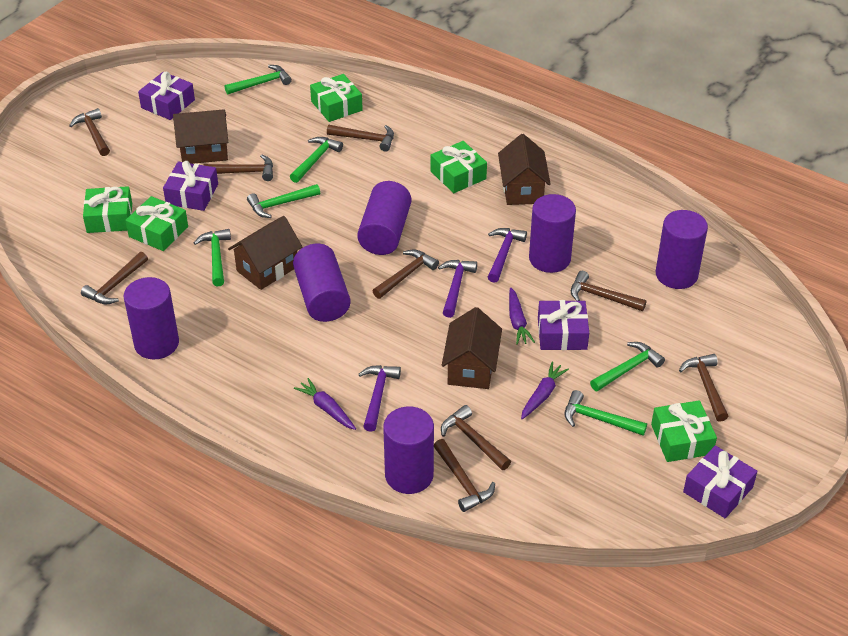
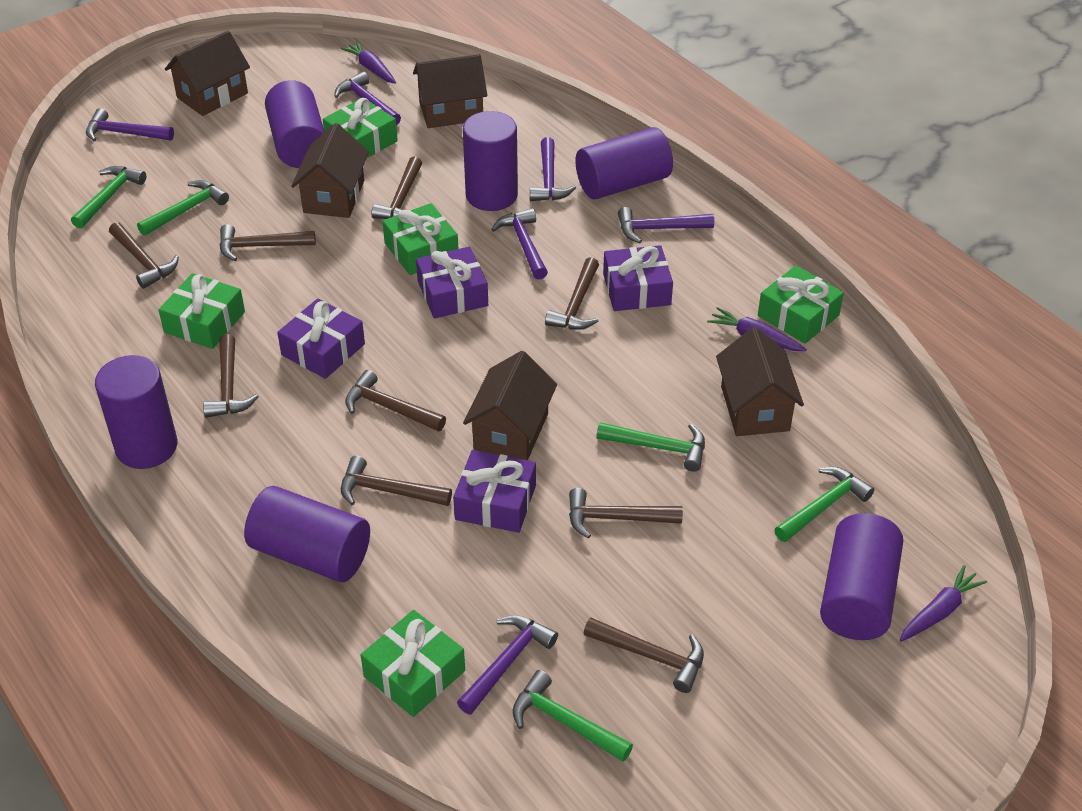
brown house: 4 -> 5
green hammer: 6 -> 5
purple hammer: 3 -> 6

